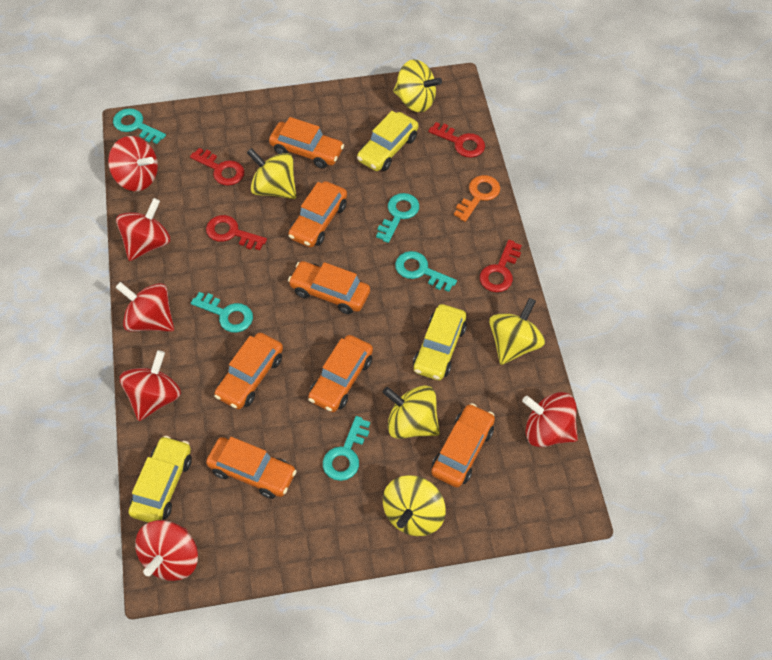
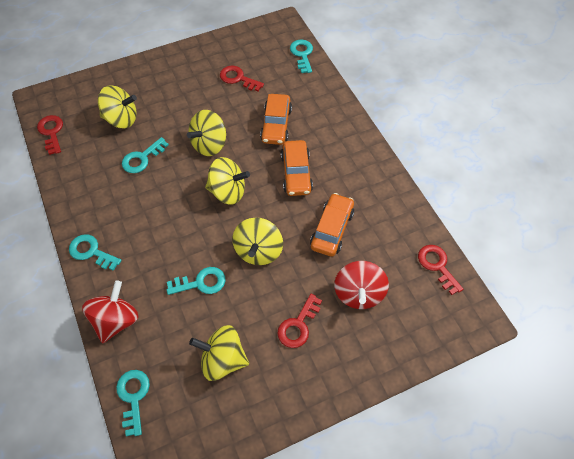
orange car: 7 -> 3
orange key: 1 -> 0
red spinning top: 6 -> 2
yellow car: 3 -> 0

